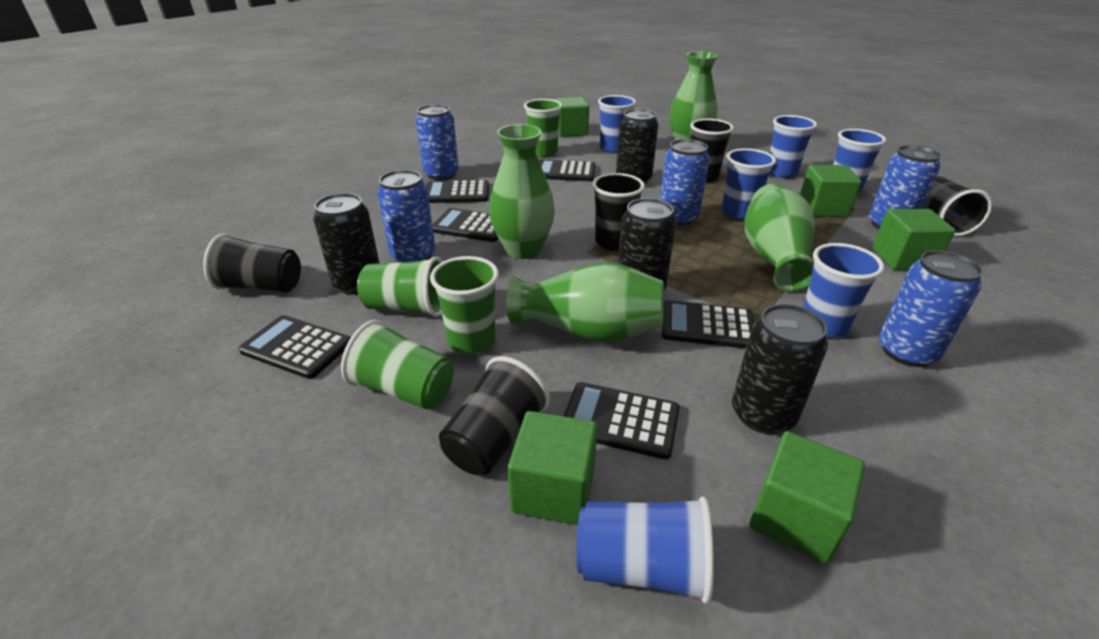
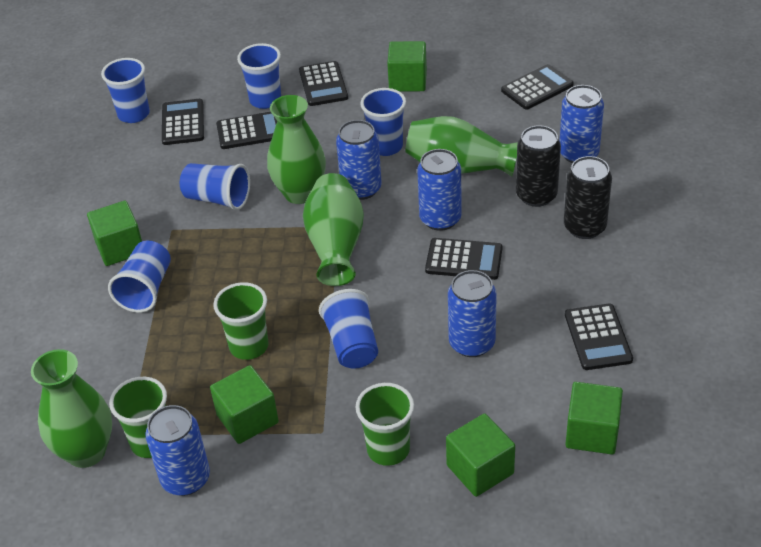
black can: 4 -> 2
black cup: 5 -> 0
green cup: 4 -> 3

